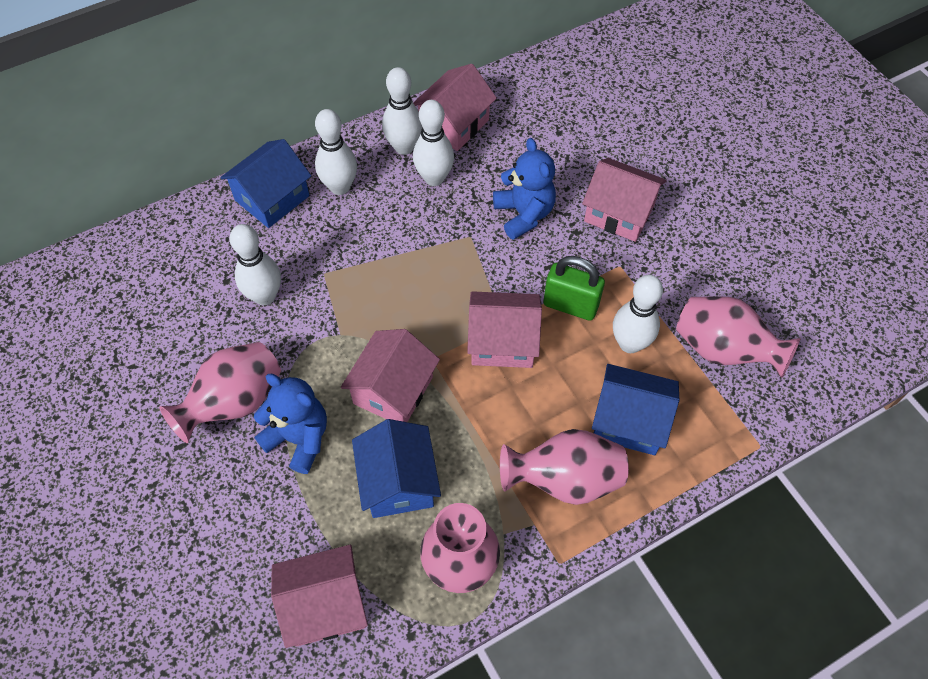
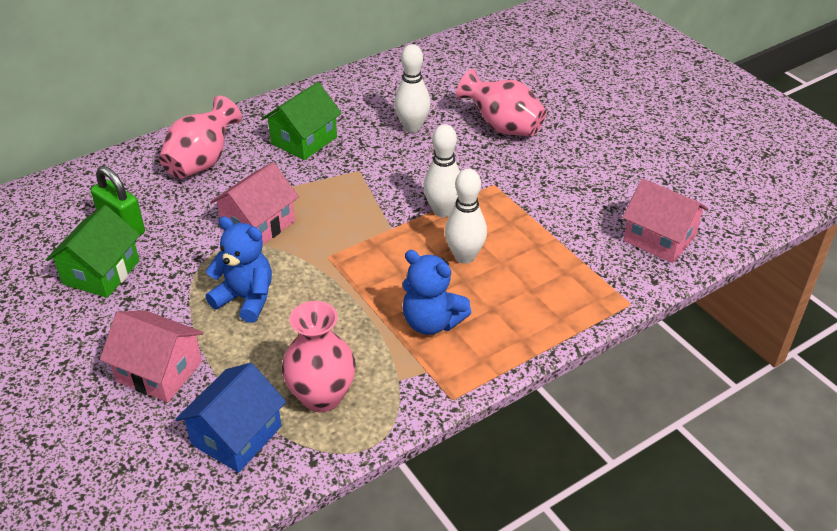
blue house: 3 -> 1
green house: 0 -> 2
pink house: 5 -> 3
pink vase: 4 -> 3
white bowling pin: 5 -> 3

